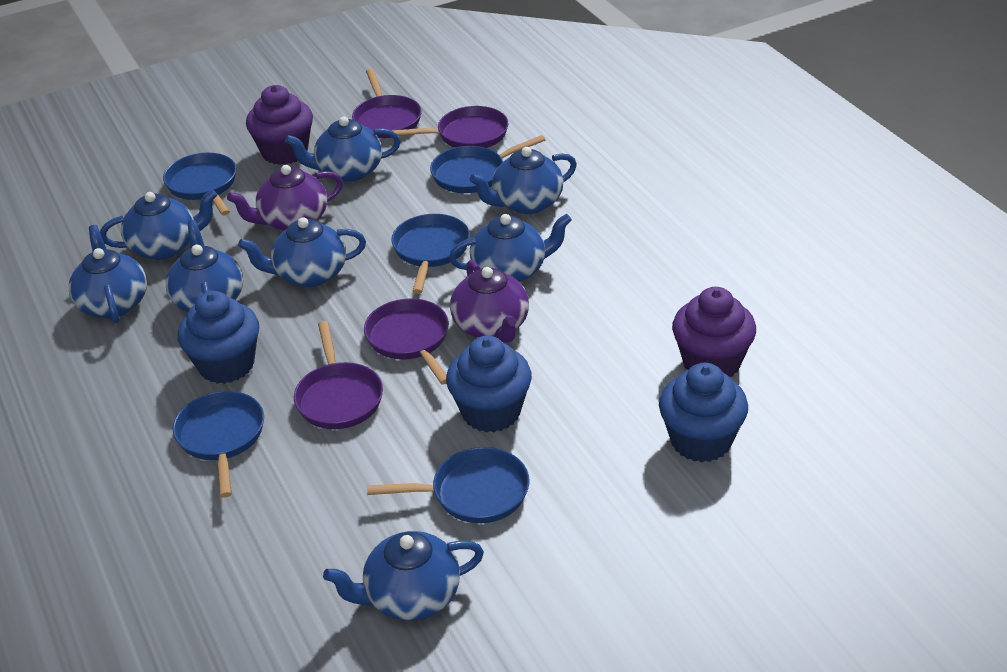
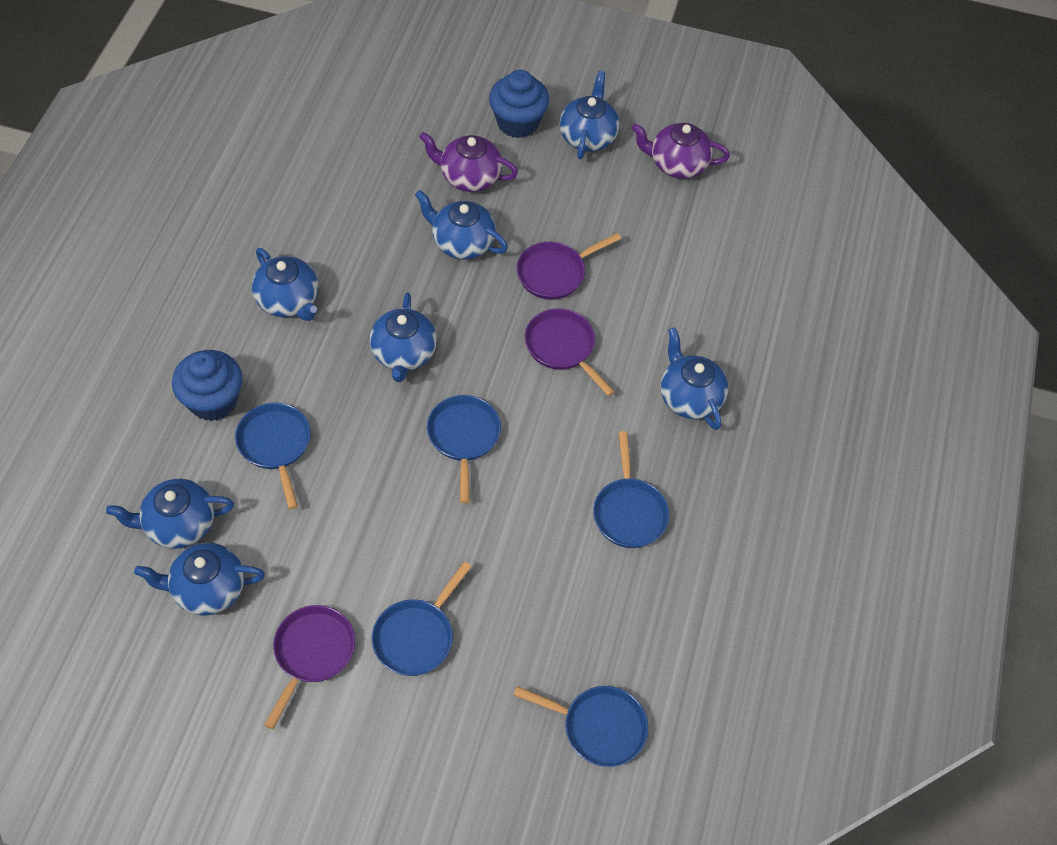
blue cupcake: 3 -> 2
blue teapot: 8 -> 7
purple cupcake: 2 -> 0
purple pan: 4 -> 3

